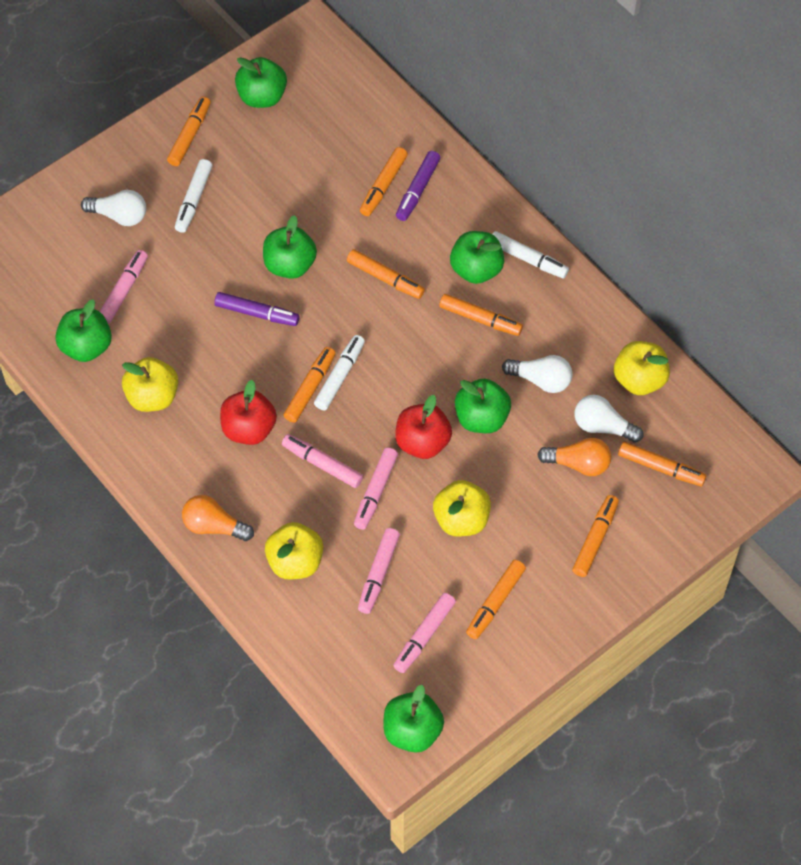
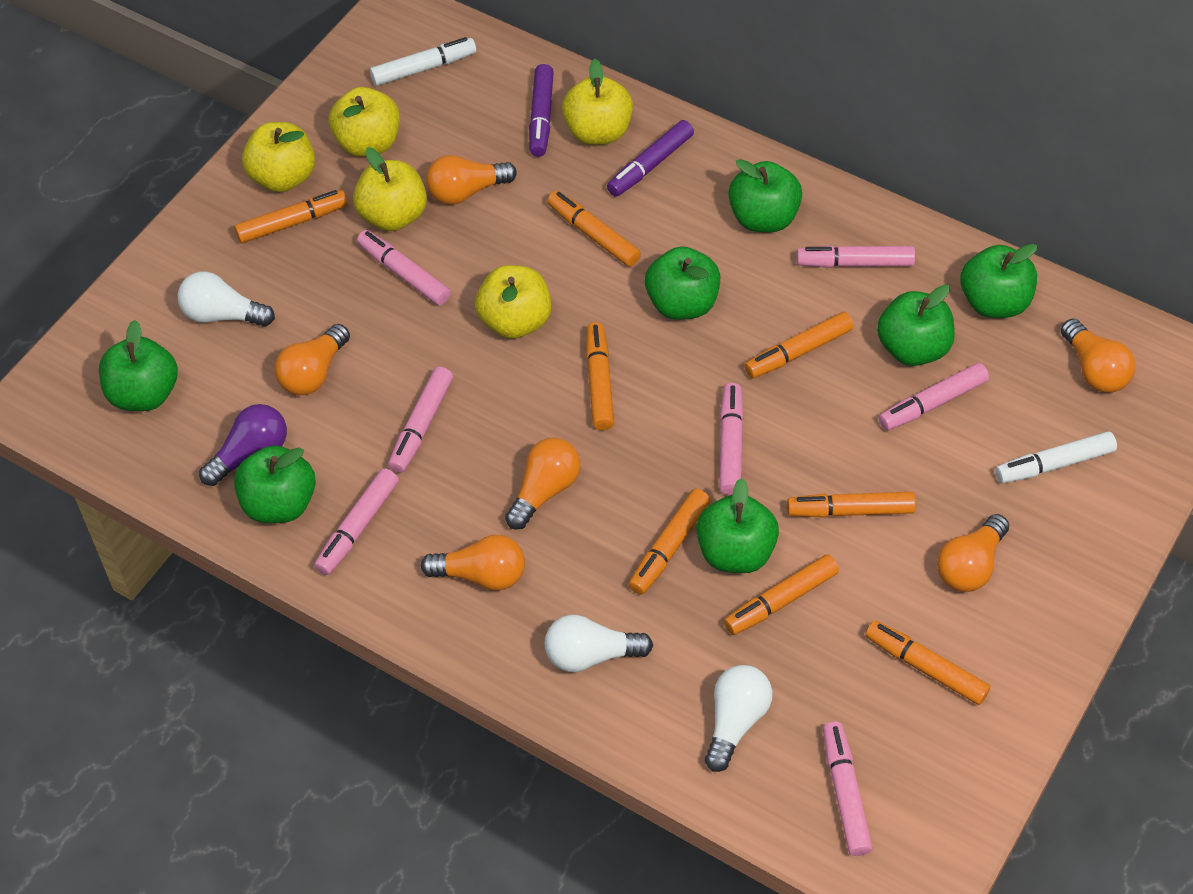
green apple: 6 -> 7
orange light bulb: 2 -> 6
pink marker: 5 -> 7
purple light bulb: 0 -> 1
red apple: 2 -> 0
white marker: 3 -> 2
yellow apple: 4 -> 5

